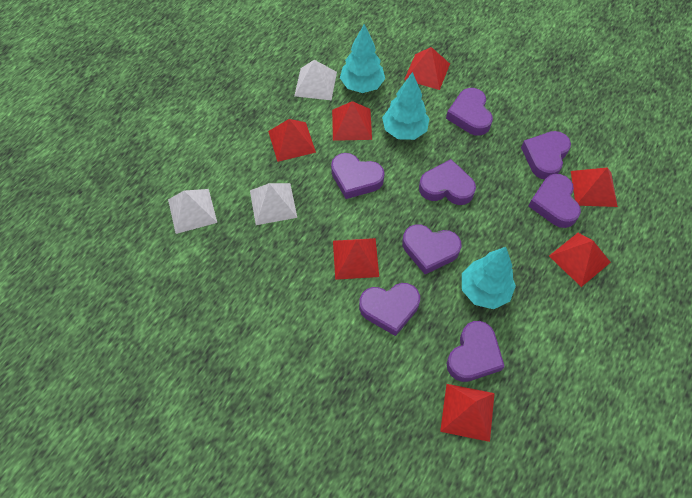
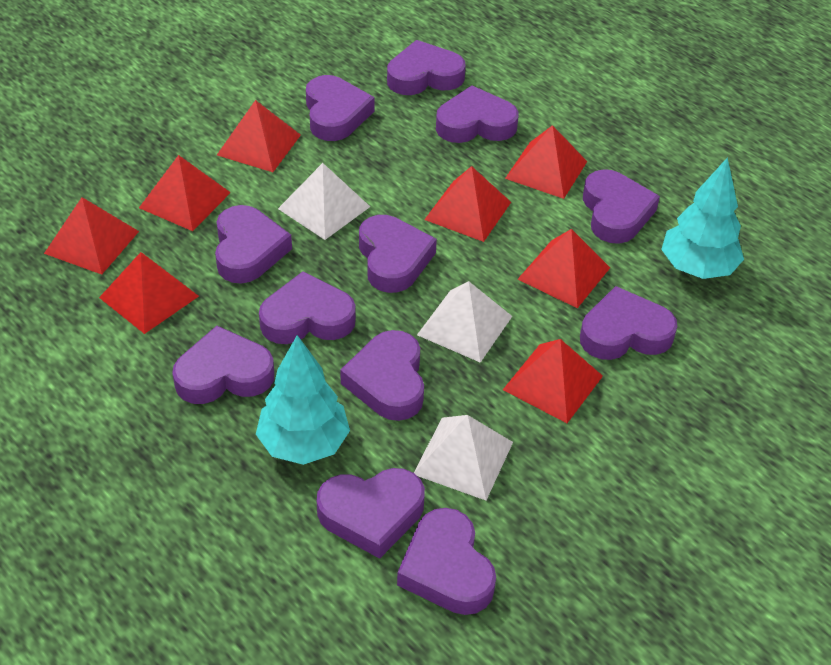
purple heart: 8 -> 12
red pyramid: 7 -> 8
turquoise tree: 3 -> 2

